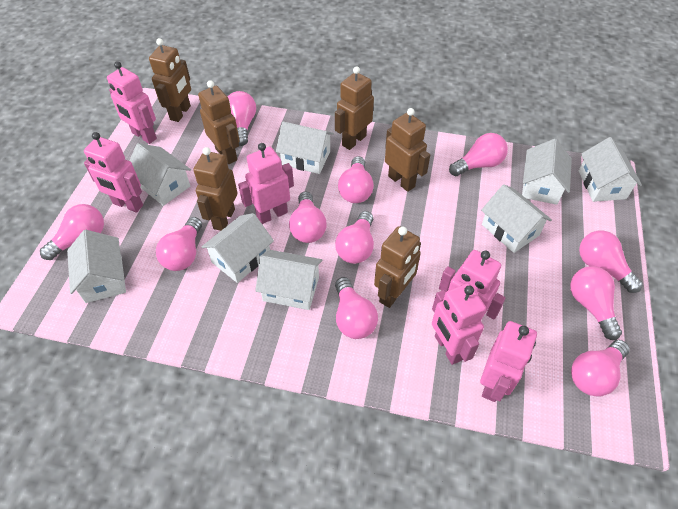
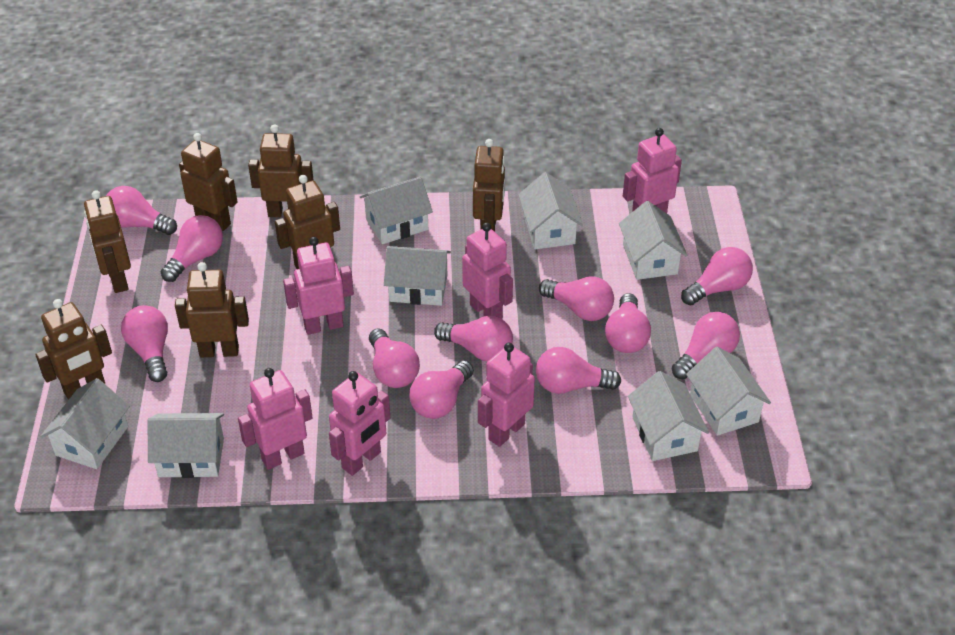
brown robot: 6 -> 7

